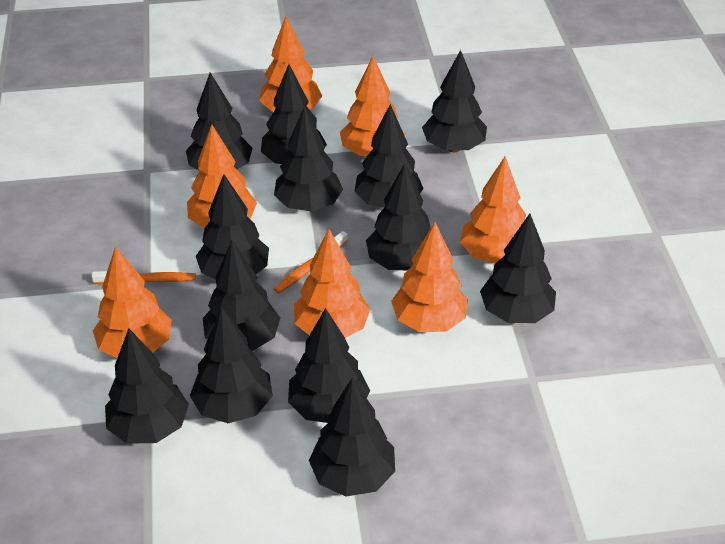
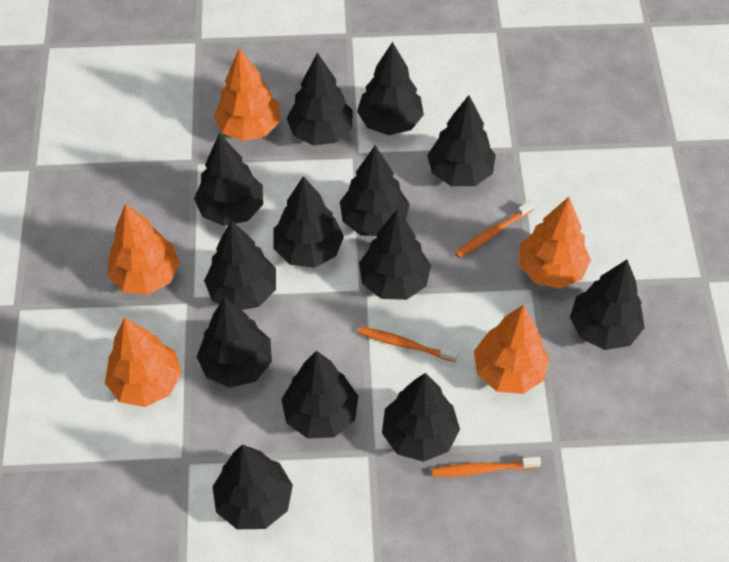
orange toothbrush: 2 -> 3
orange tree: 7 -> 5

